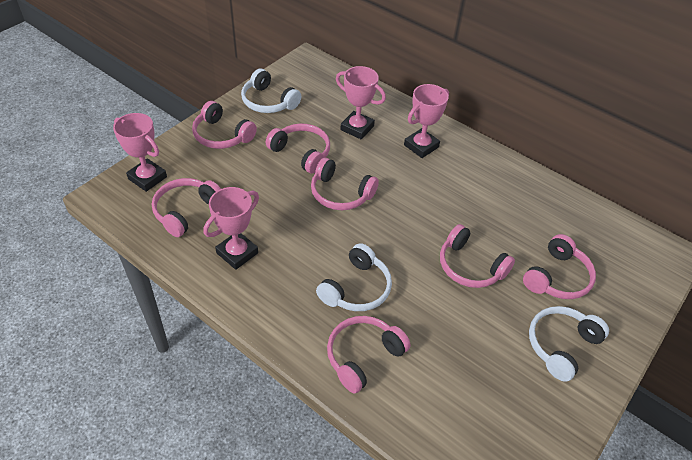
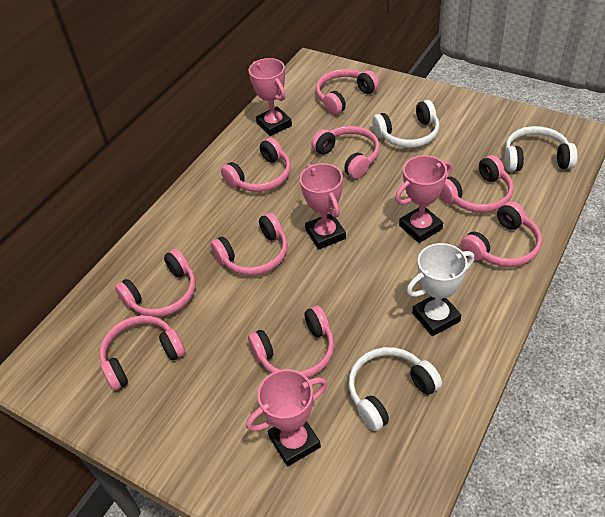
pink headphones: 7 -> 9
white trophy: 0 -> 1

